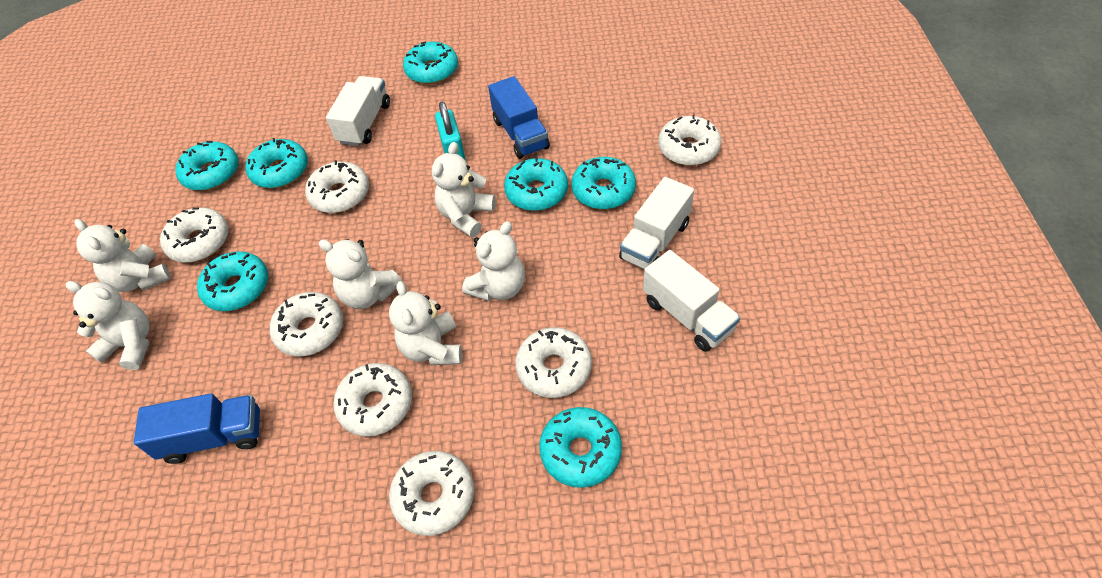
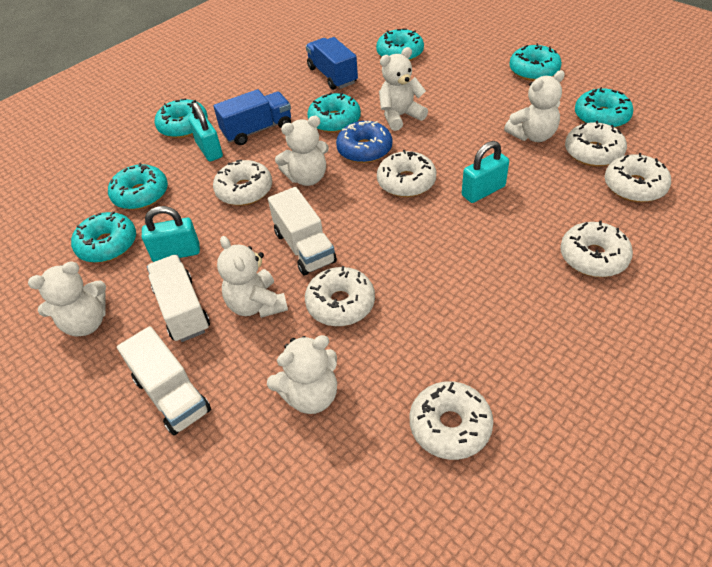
blue donut: 0 -> 1
turquoise padlock: 1 -> 3

